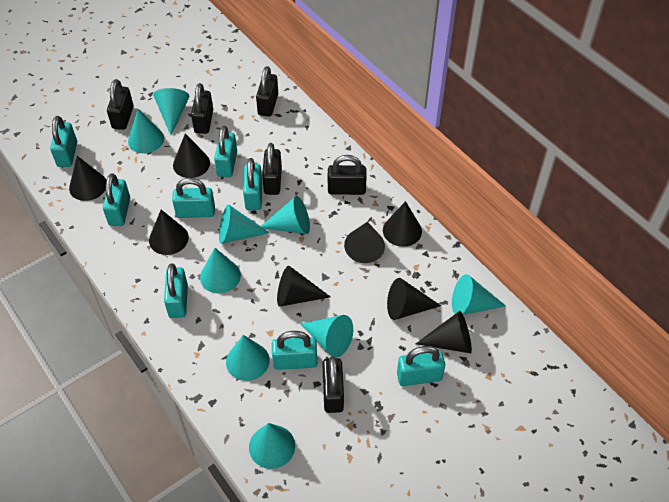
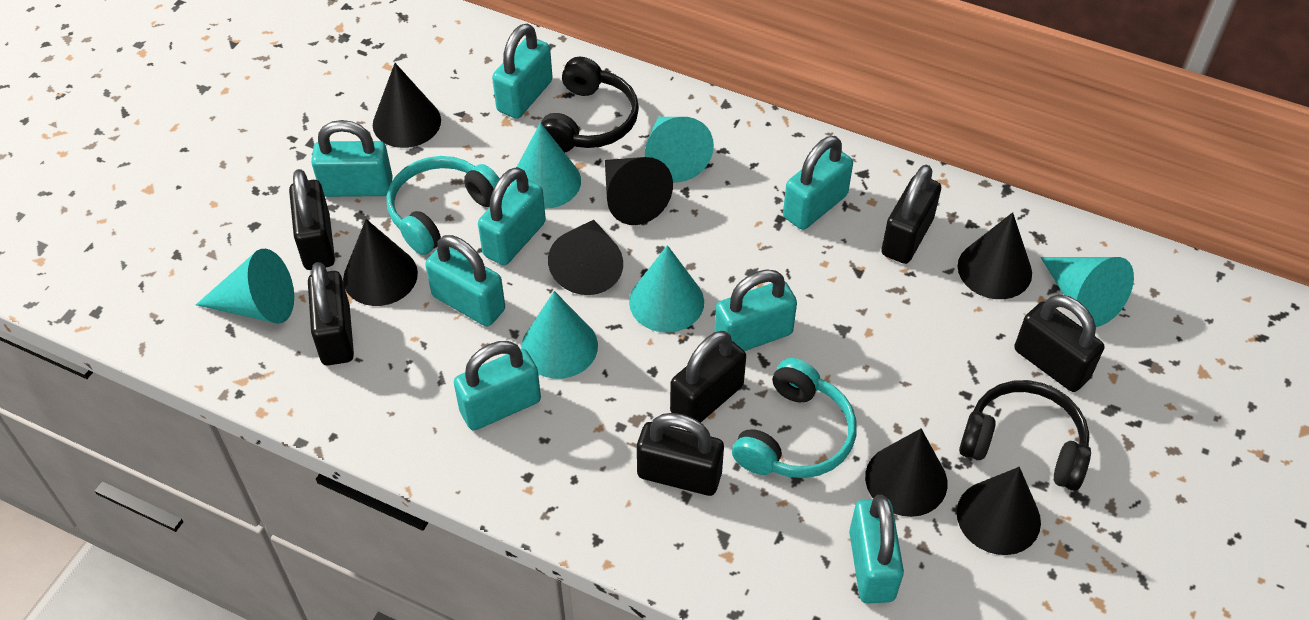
black cone: 8 -> 7
black headphones: 0 -> 2
turquoise cone: 9 -> 6
turquoise headphones: 0 -> 2

